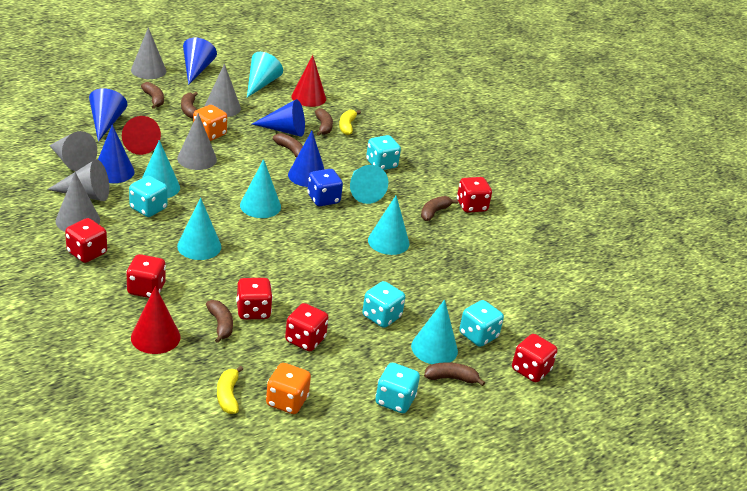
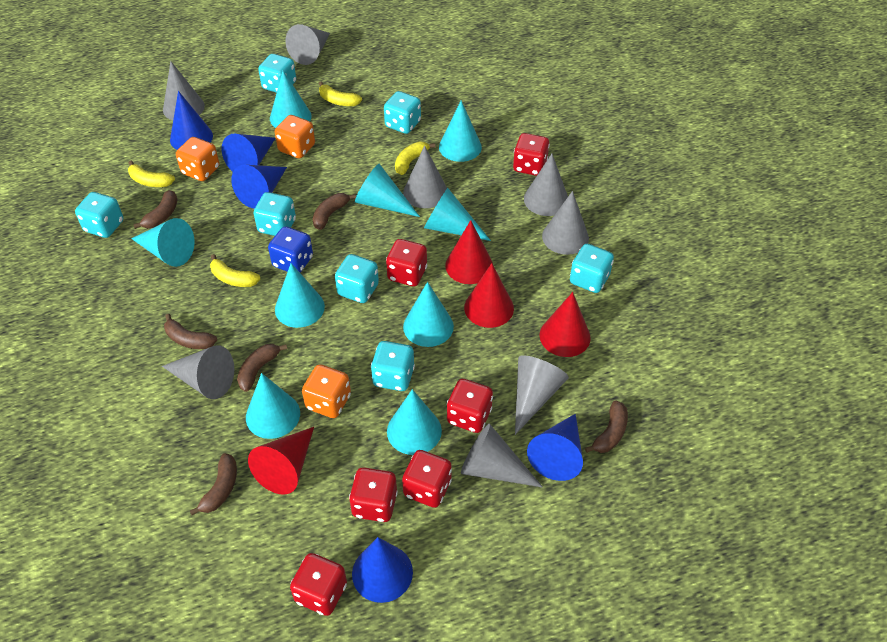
brown banana: 7 -> 6
grey cone: 6 -> 8
orange dice: 2 -> 3
red cone: 3 -> 4
turquoise cone: 7 -> 9
turquoise dice: 5 -> 7
yellow banana: 2 -> 4

